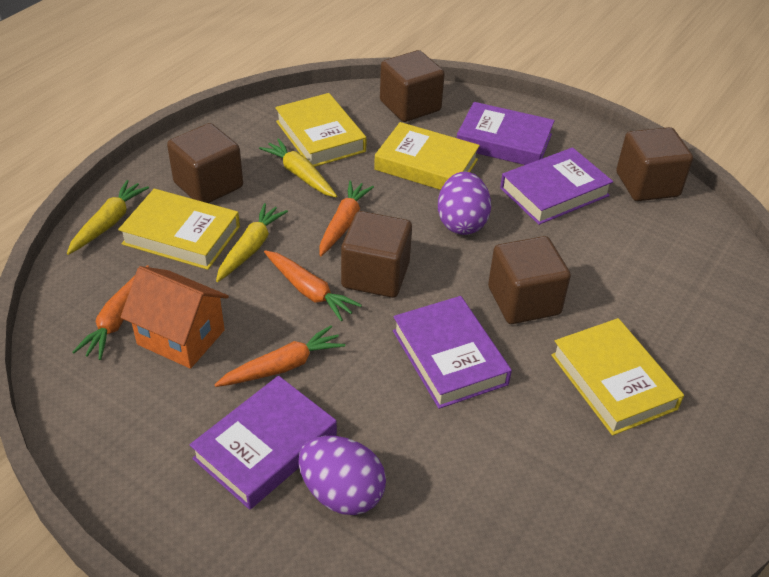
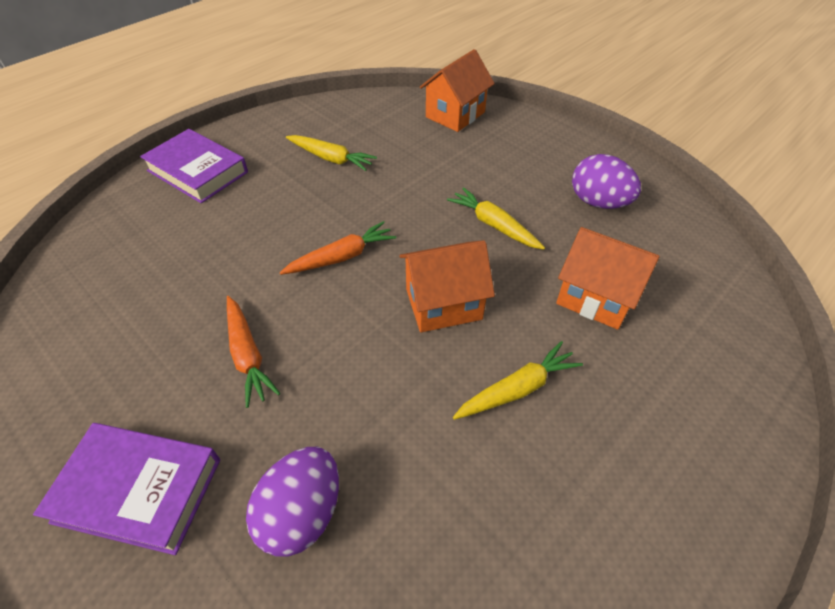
brown cube: 5 -> 0
orange carrot: 4 -> 2
orange house: 1 -> 3
purple book: 4 -> 2
yellow book: 4 -> 0

